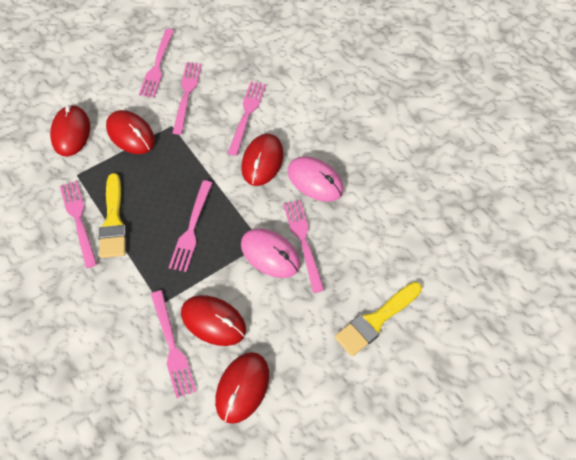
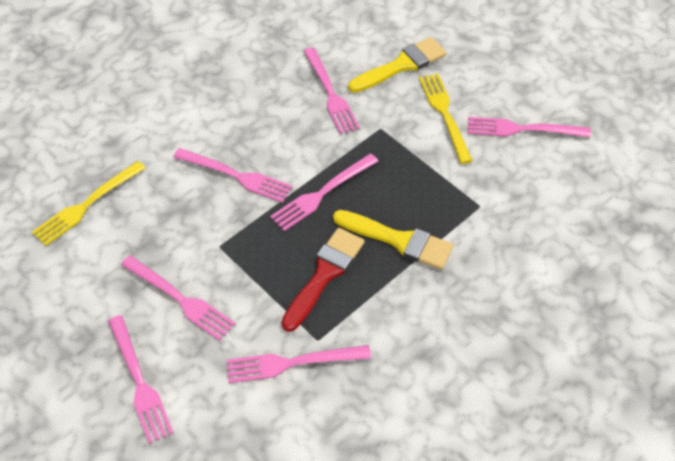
pink mouse: 2 -> 0
red brush: 0 -> 1
red mouse: 5 -> 0
yellow fork: 0 -> 2

